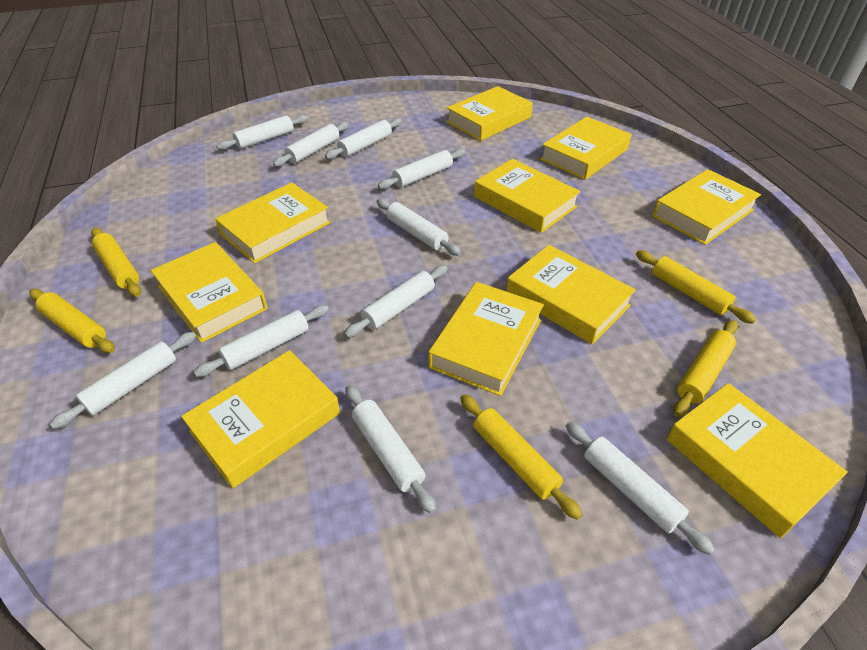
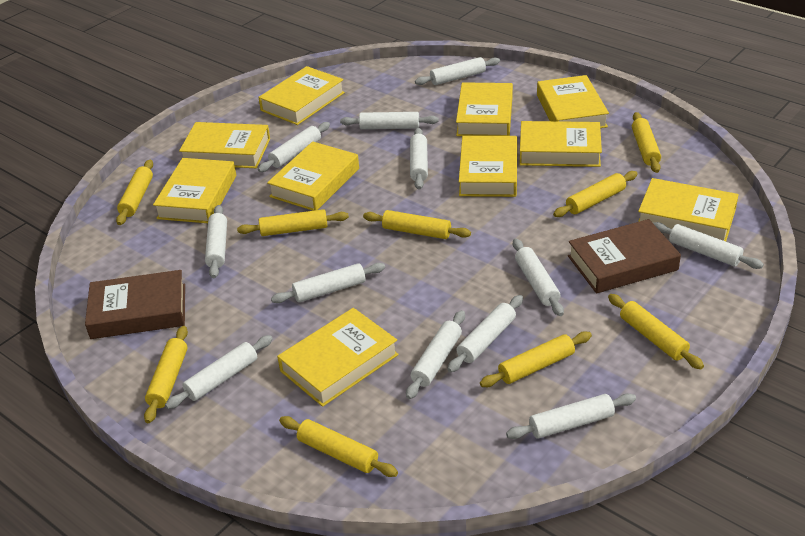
brown book: 0 -> 2
white rolling pin: 10 -> 12
yellow rolling pin: 5 -> 9

